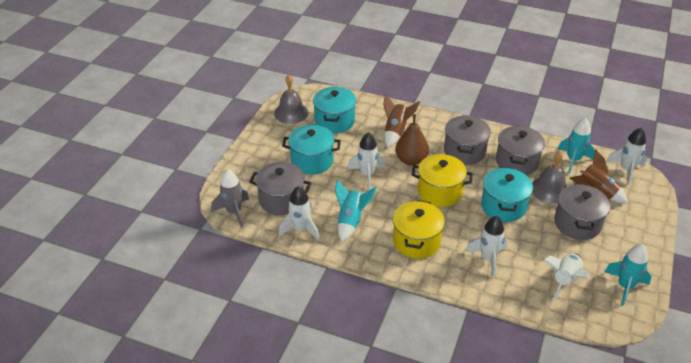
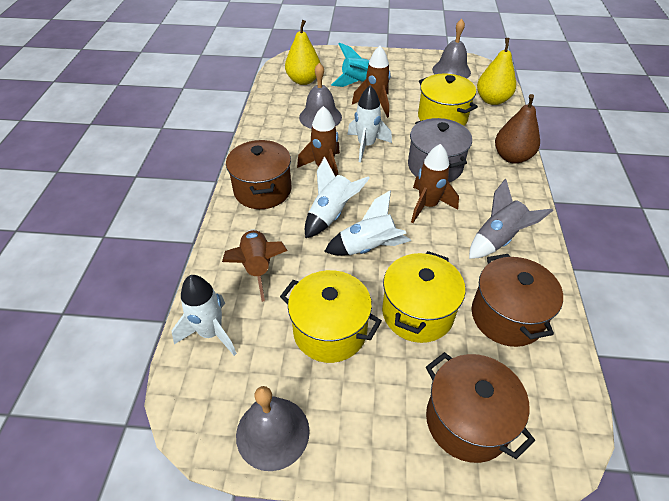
brown pot: 0 -> 3
brown rocket: 2 -> 4
grey bell: 2 -> 3
grey pot: 4 -> 1
turquoise pot: 3 -> 0
turquoise rocket: 3 -> 1
white rocket: 5 -> 4
yellow pear: 0 -> 2
yellow pot: 2 -> 3

